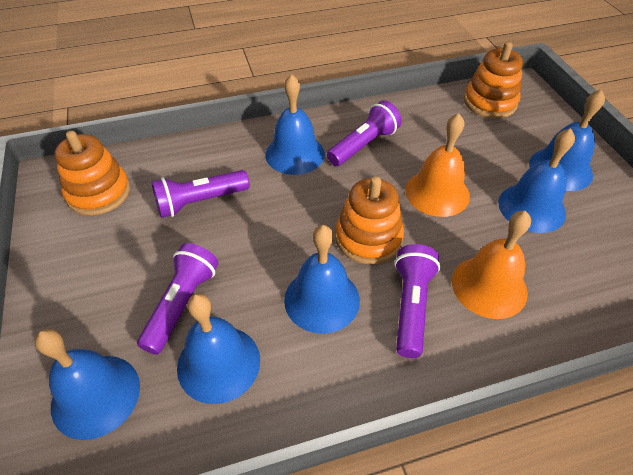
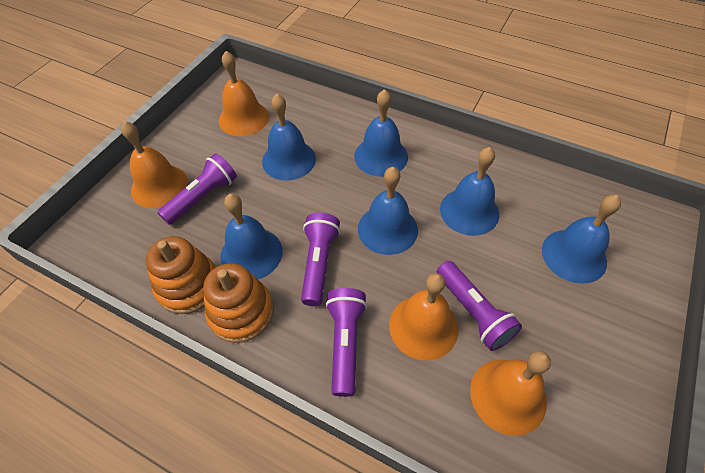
orange bell: 2 -> 4
orange stacking toy: 3 -> 2

